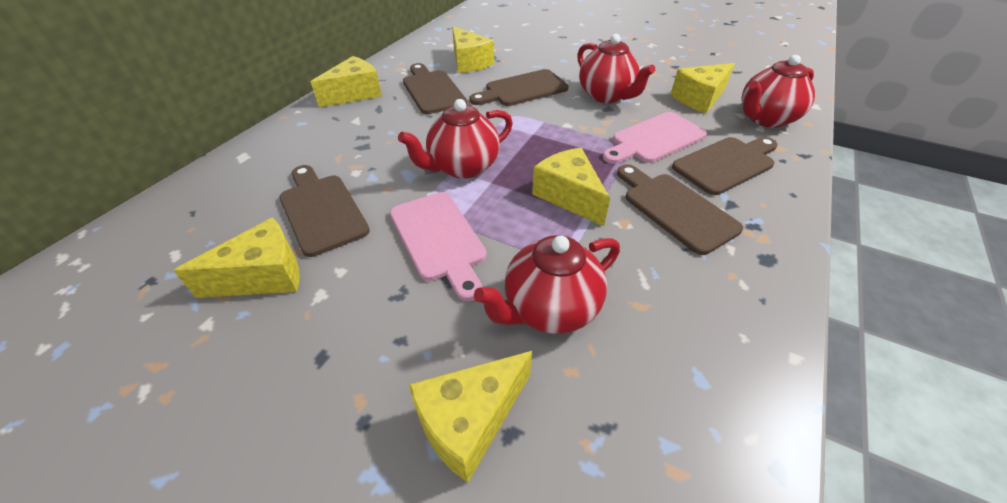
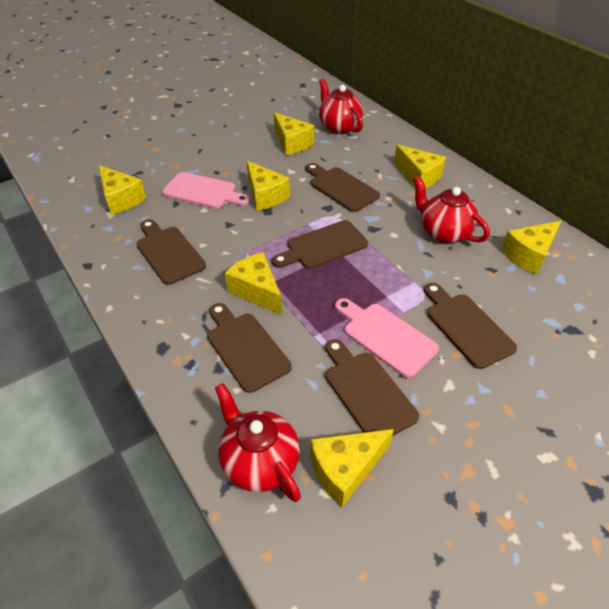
brown cutting board: 5 -> 6
red teapot: 4 -> 3
yellow cheese: 6 -> 7

